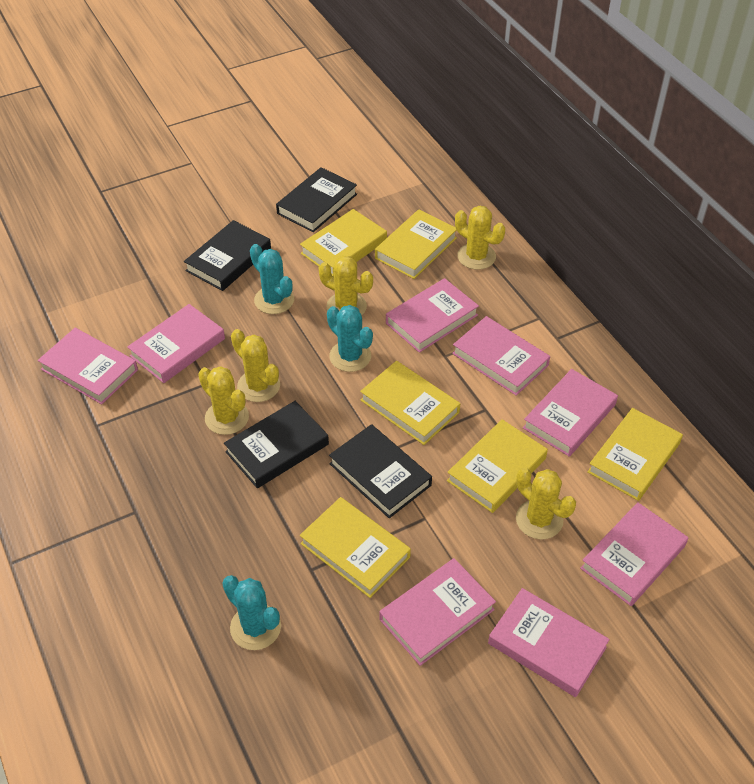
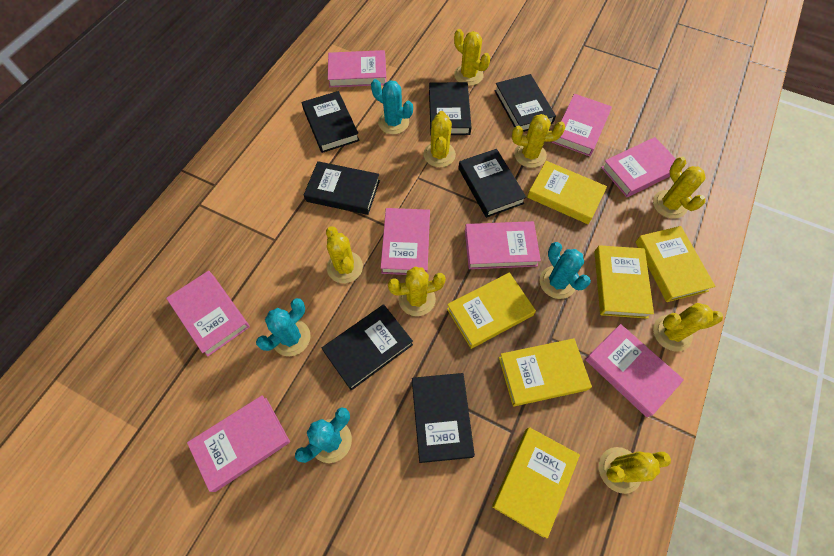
black book: 4 -> 7
turquoise cactus: 3 -> 4
yellow cactus: 5 -> 8

